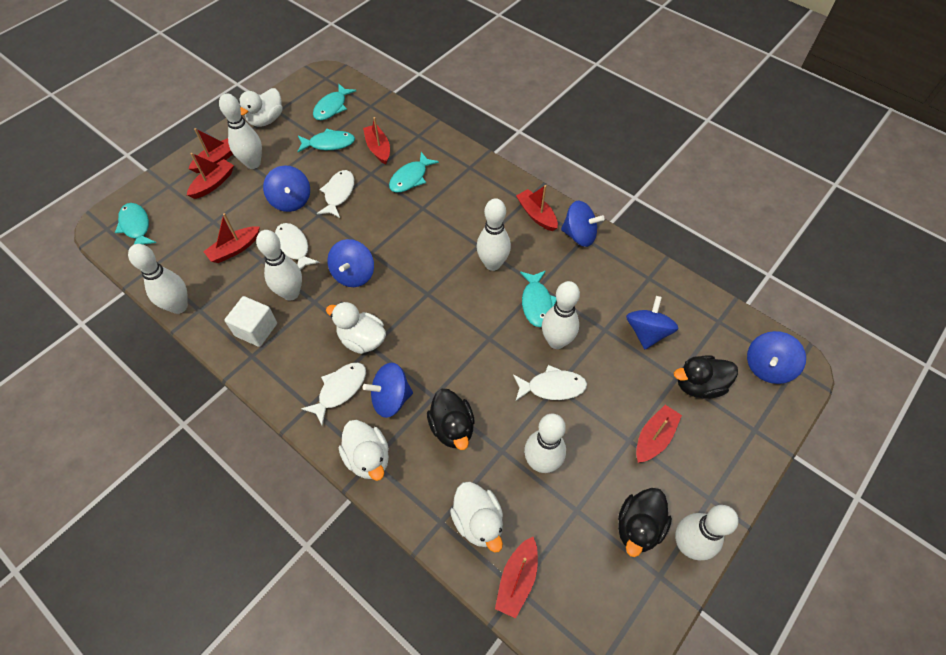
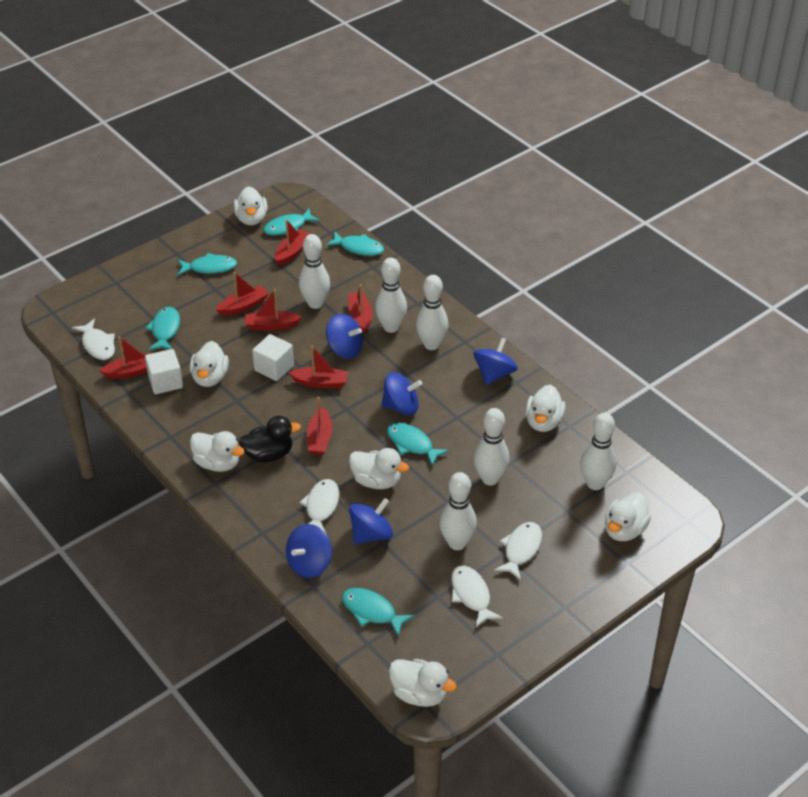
black duck: 3 -> 1
blue spinning top: 6 -> 5
turquoise fish: 5 -> 6
white bowling pin: 7 -> 6
white cube: 1 -> 2
white duck: 4 -> 7

